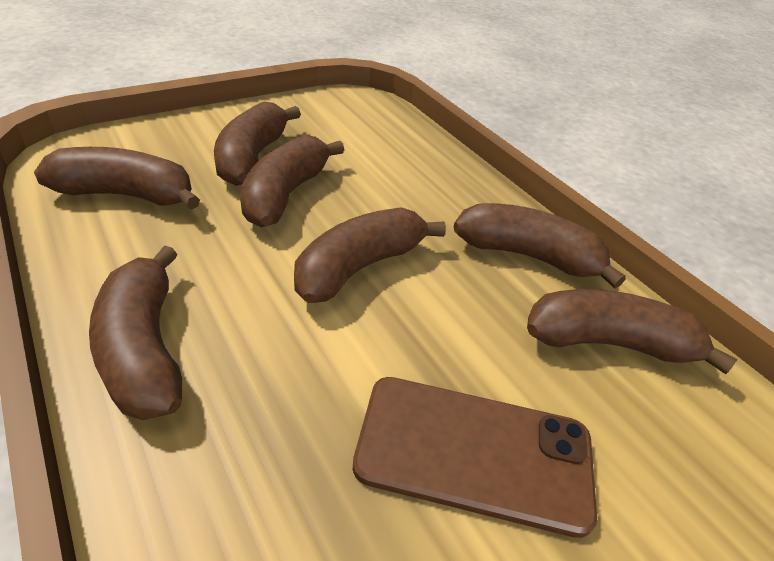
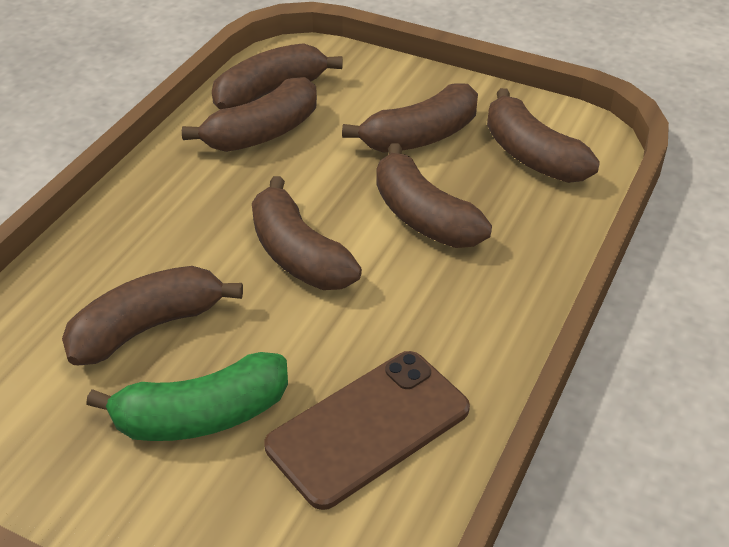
green banana: 0 -> 1

